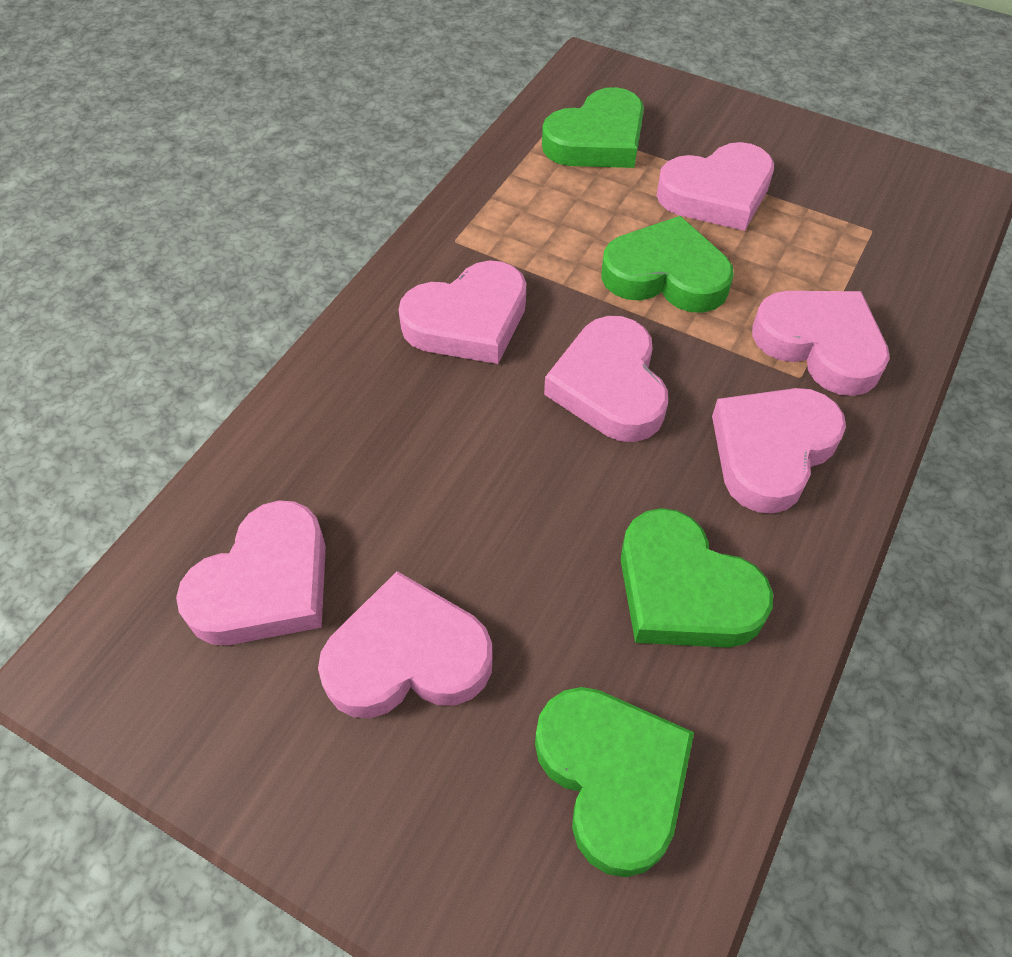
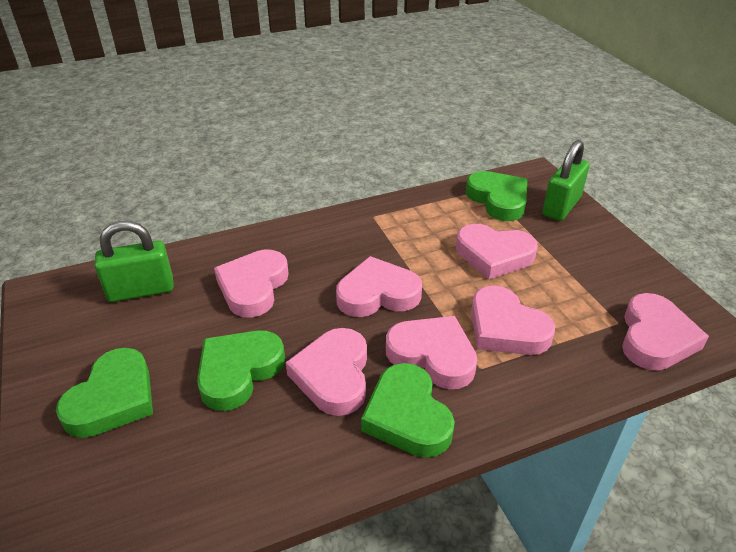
green padlock: 0 -> 2

